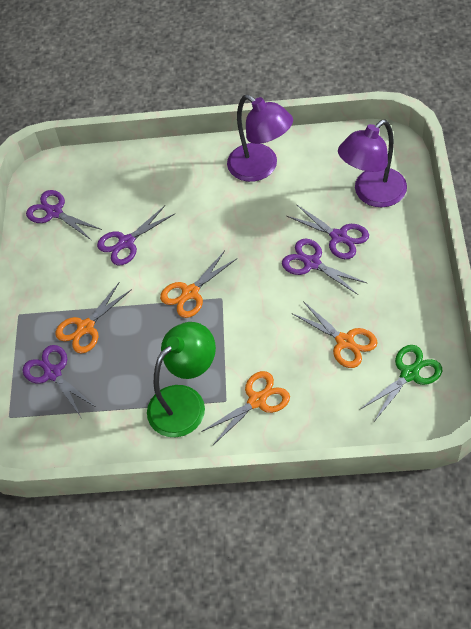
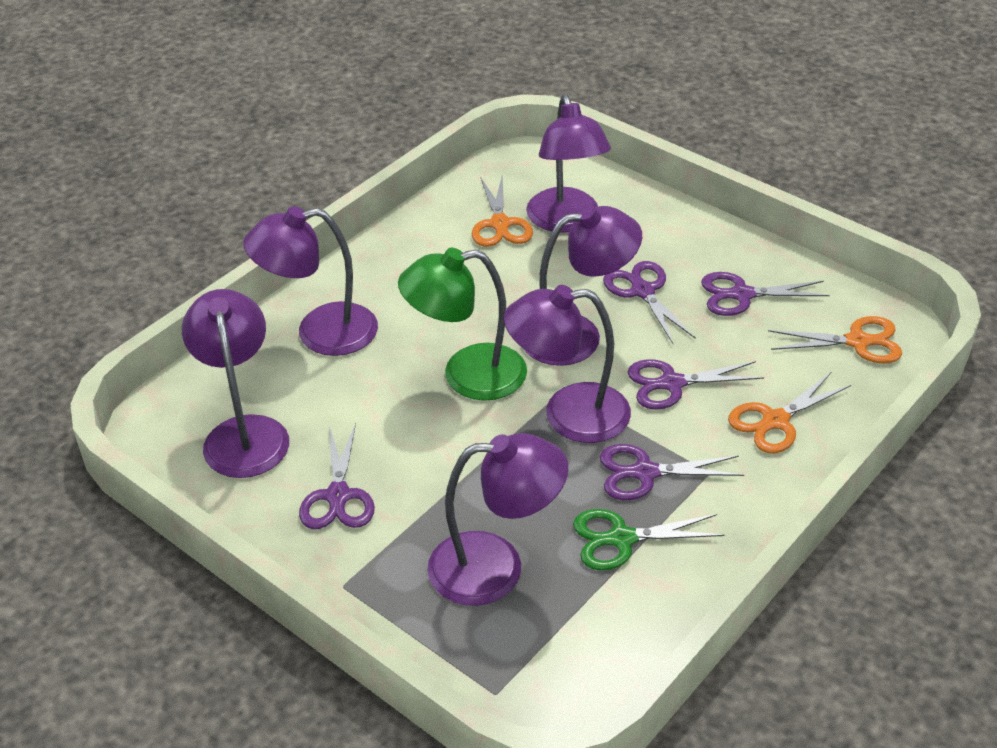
orange scissors: 4 -> 3
purple lamp: 2 -> 6

